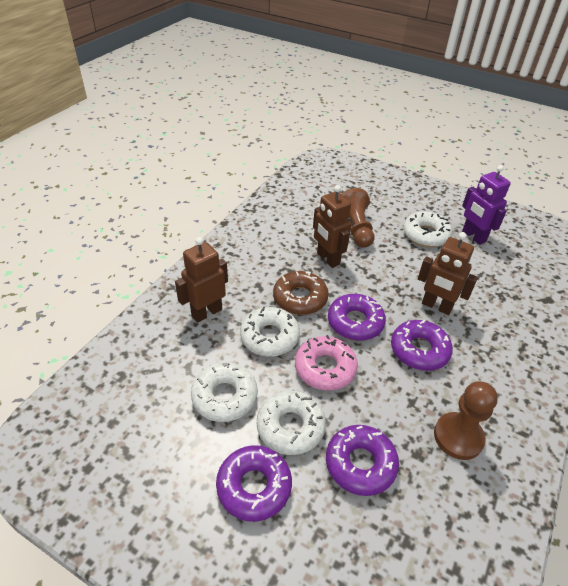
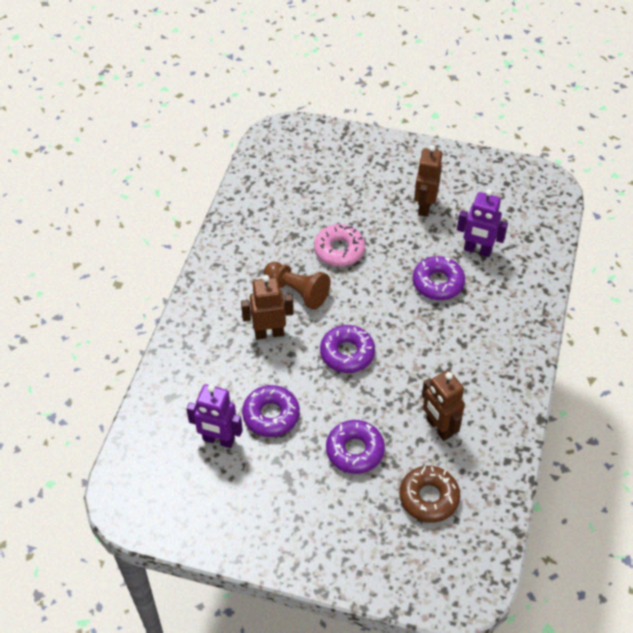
brown pawn: 2 -> 1
purple robot: 1 -> 2
white donut: 4 -> 0

